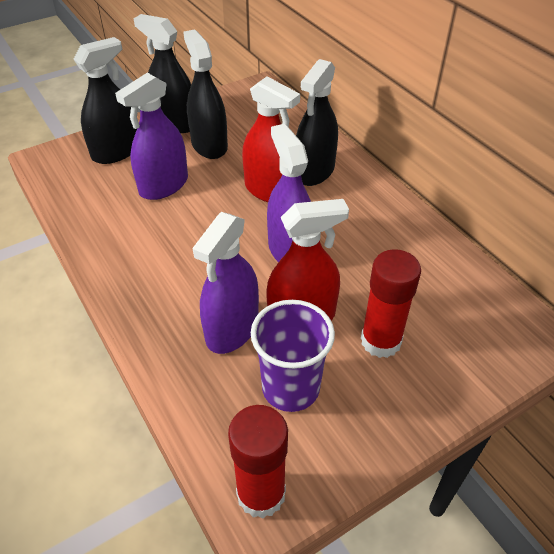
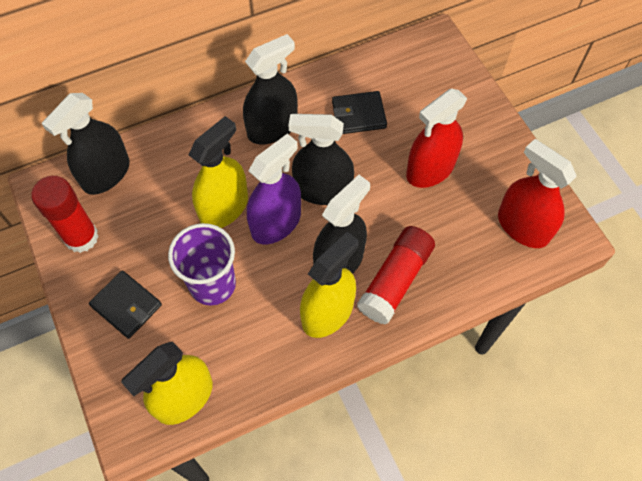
black wallet: 0 -> 2
purple spray bottle: 3 -> 1
yellow spray bottle: 0 -> 3

